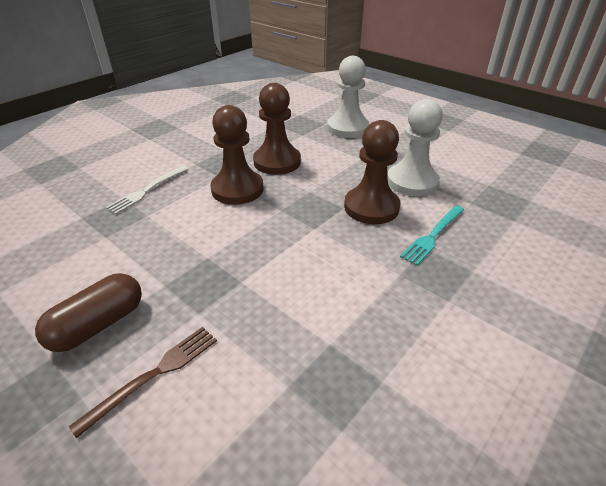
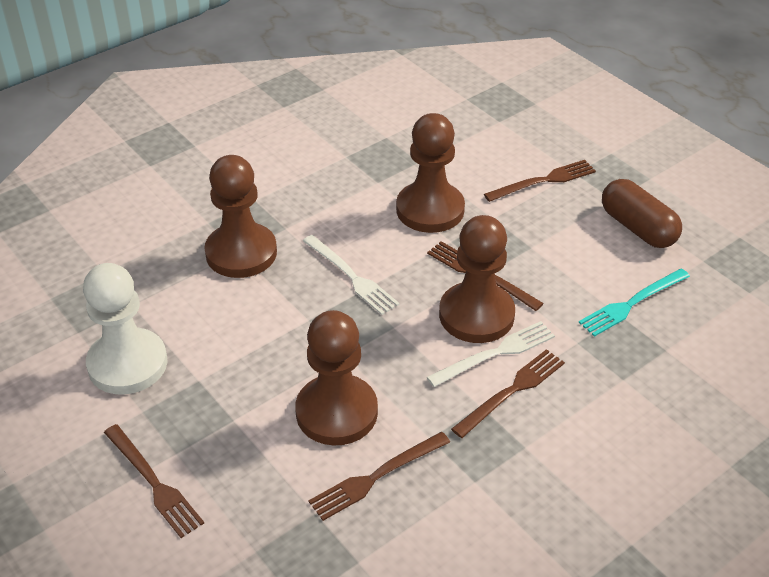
brown fork: 1 -> 5
brown pawn: 3 -> 4
white fork: 1 -> 2
white pawn: 2 -> 1

